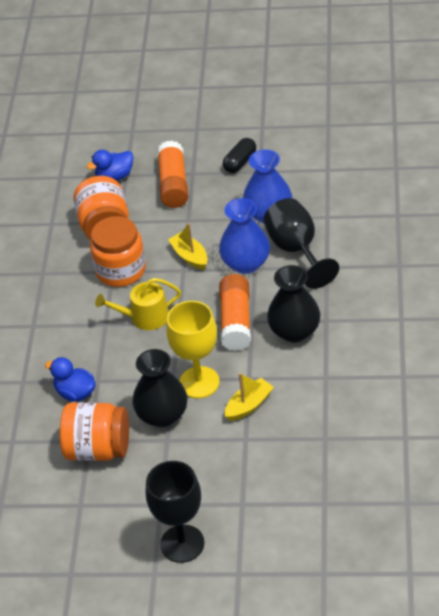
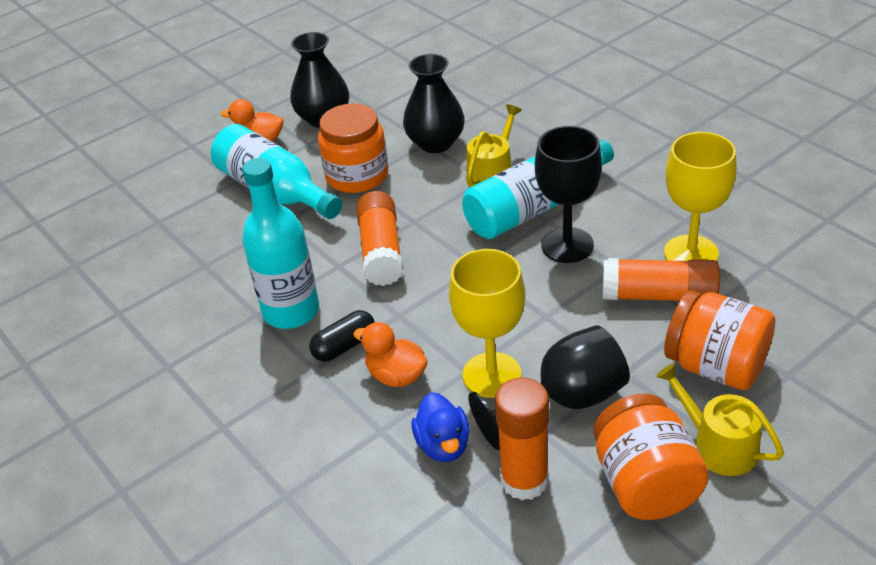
blue duck: 2 -> 1
blue vase: 2 -> 0
orange duck: 0 -> 2
orange glue stick: 2 -> 3
turquoise bottle: 0 -> 3
yellow boat: 2 -> 0
yellow goblet: 1 -> 2
yellow watering can: 1 -> 2

